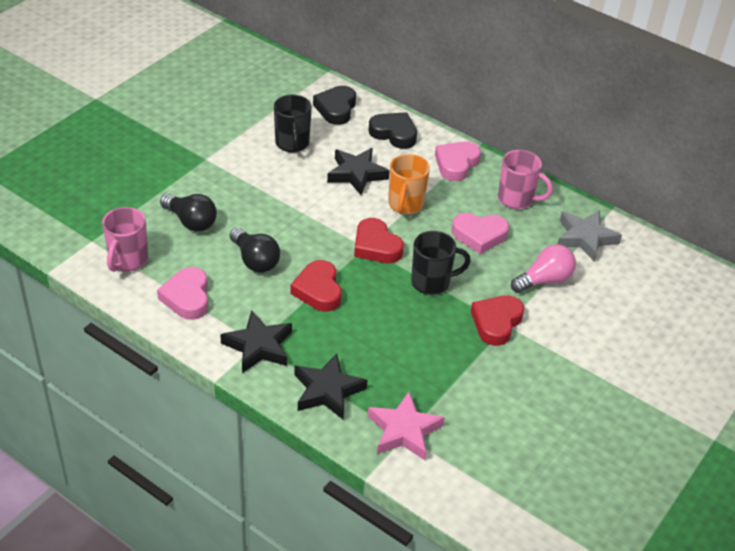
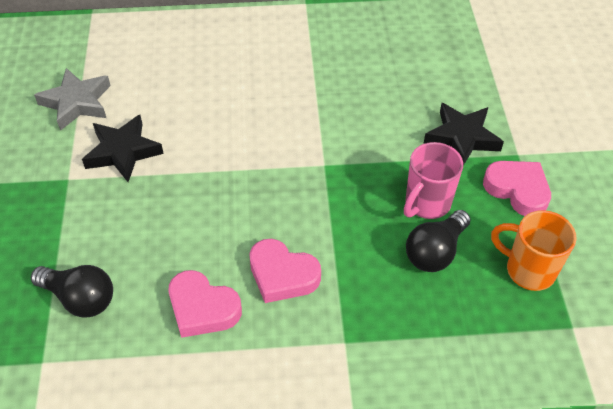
black heart: 2 -> 0
black mug: 2 -> 0
black star: 3 -> 2
pink light bulb: 1 -> 0
pink mug: 2 -> 1
pink star: 1 -> 0
red heart: 3 -> 0

